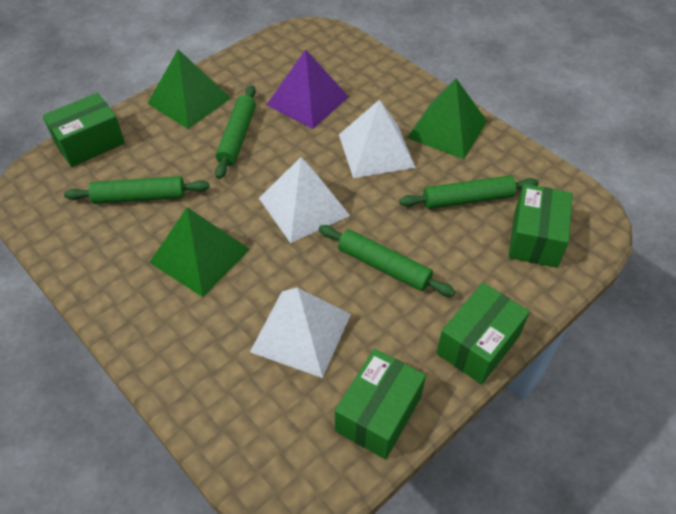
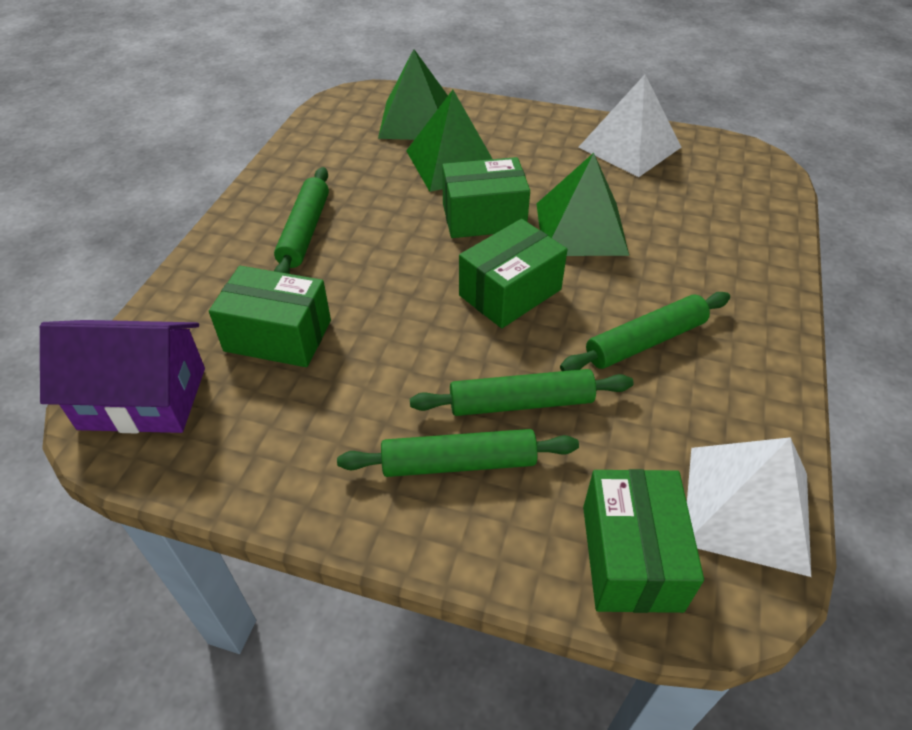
purple house: 0 -> 1
purple pyramid: 1 -> 0
white pyramid: 3 -> 2

